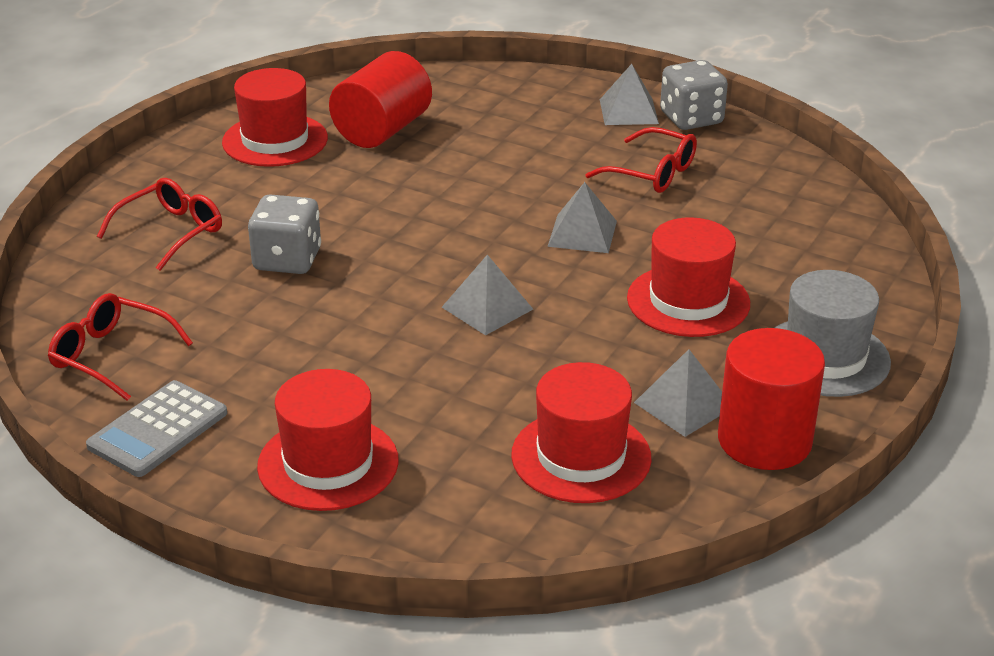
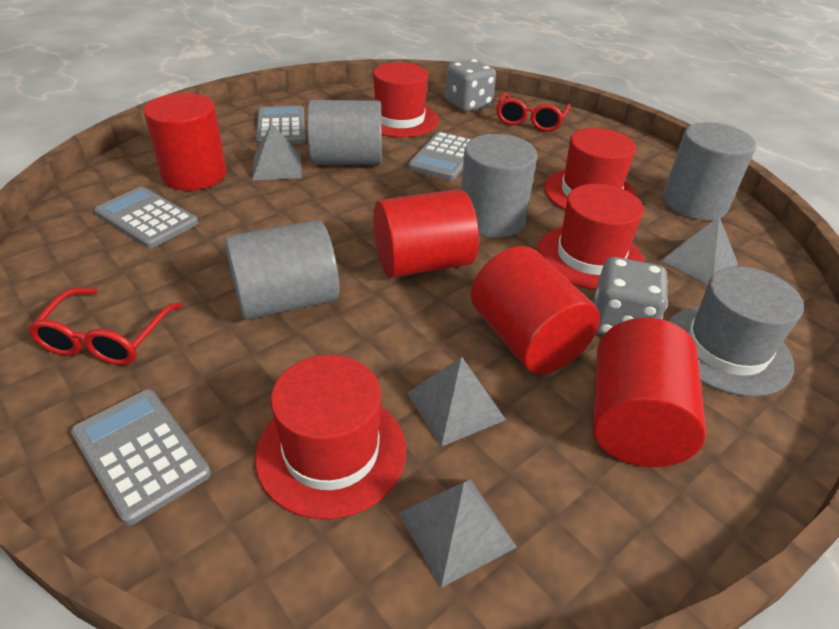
grey calculator: 1 -> 4
grey cylinder: 0 -> 4
red cylinder: 2 -> 4
red glasses: 3 -> 2

